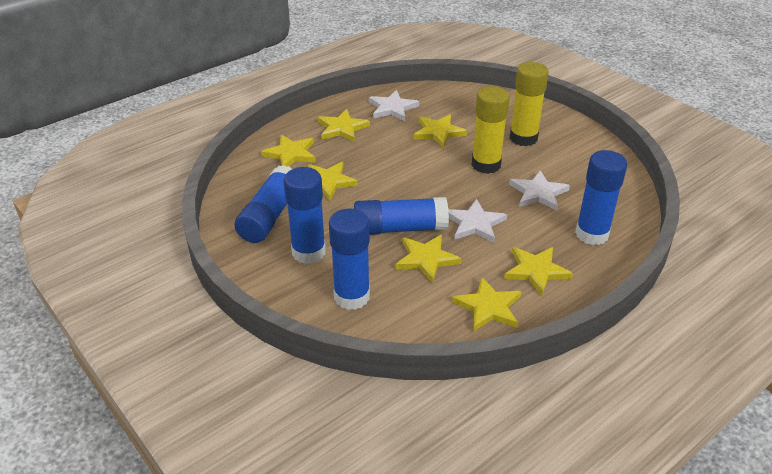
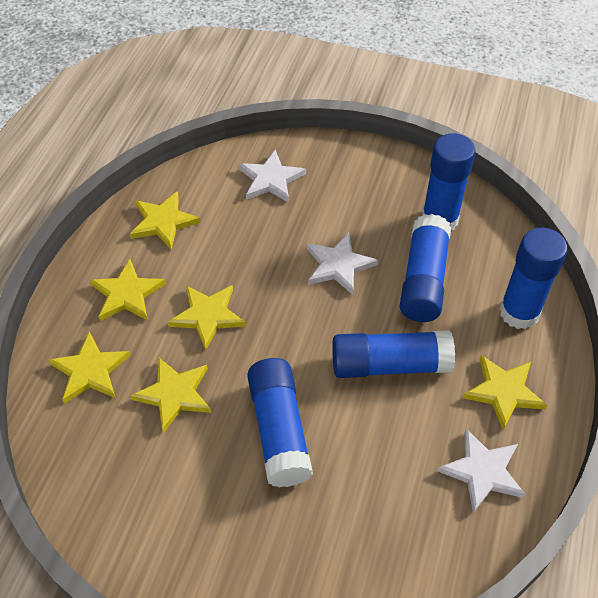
yellow glue stick: 2 -> 0
yellow star: 7 -> 6

